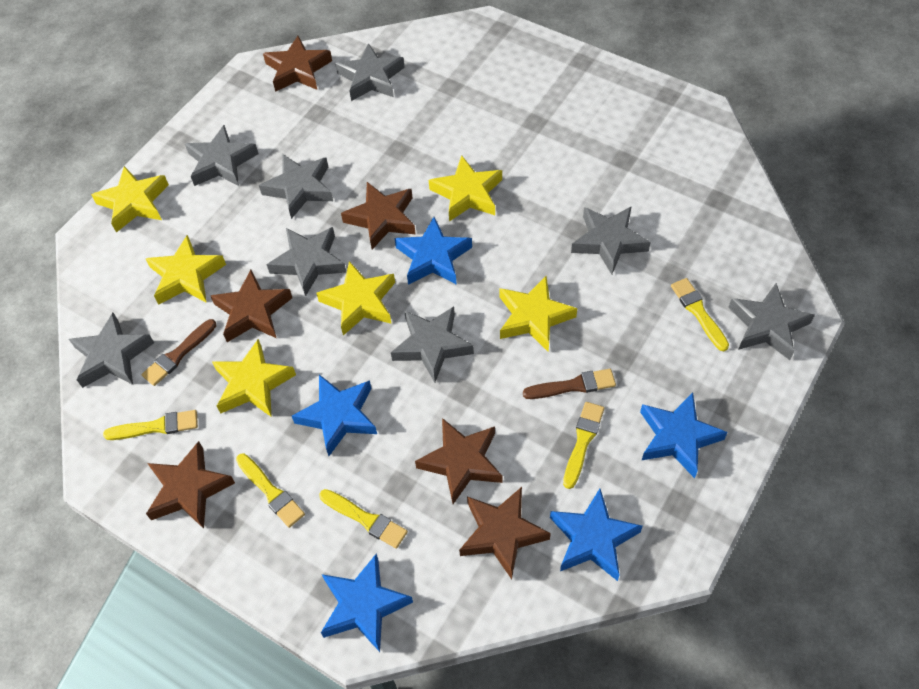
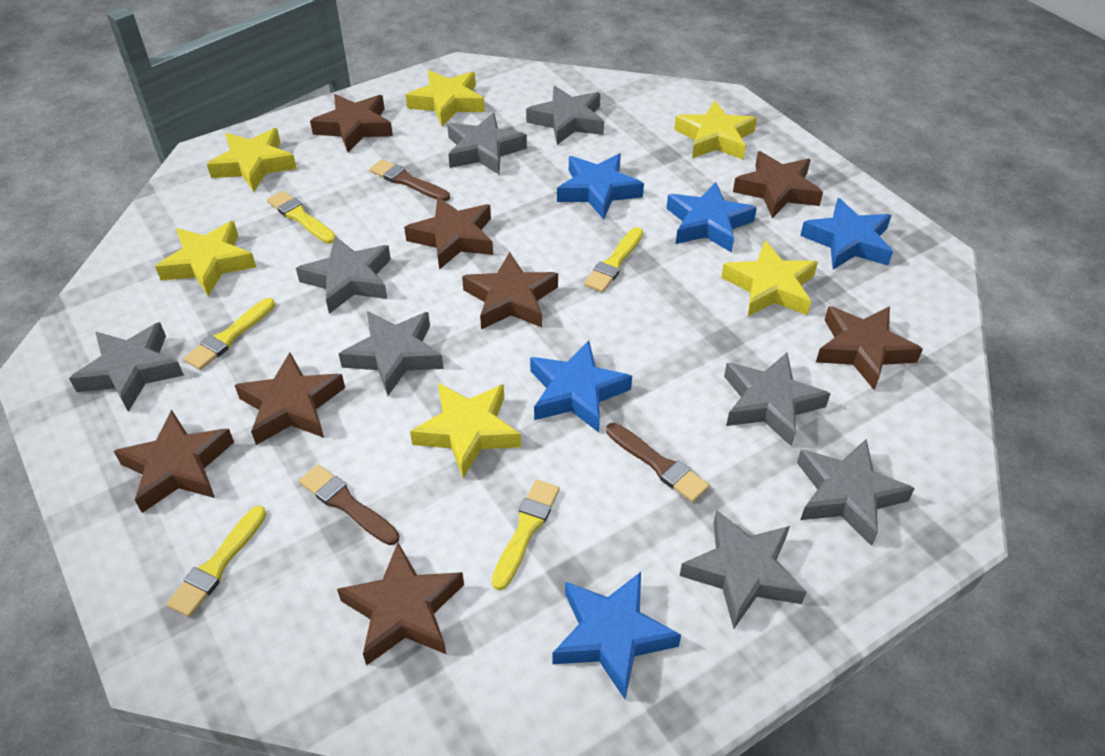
brown brush: 2 -> 3
brown star: 6 -> 8

